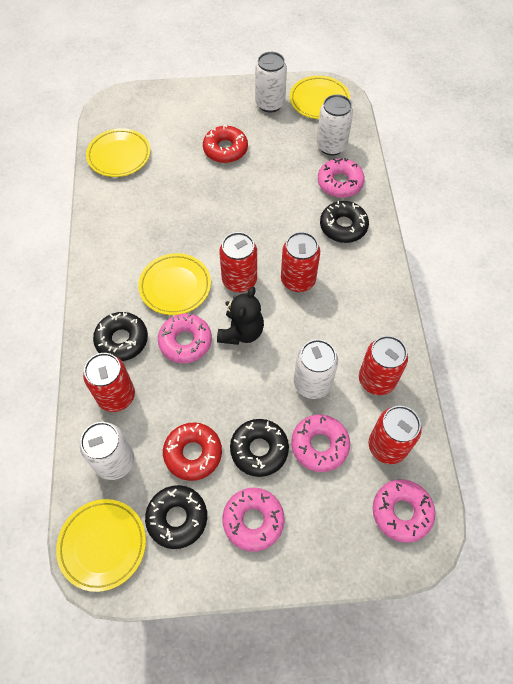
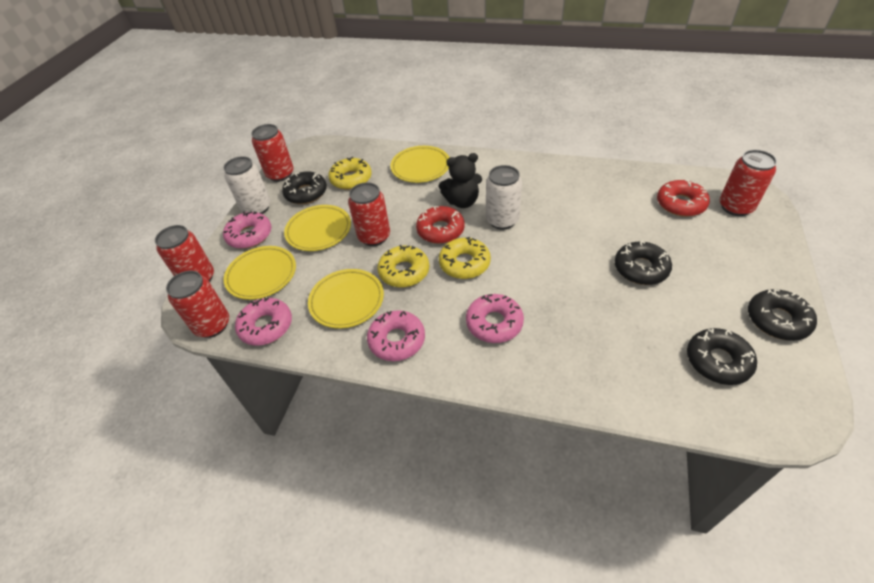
pink donut: 5 -> 4
white can: 4 -> 2
yellow donut: 0 -> 3

